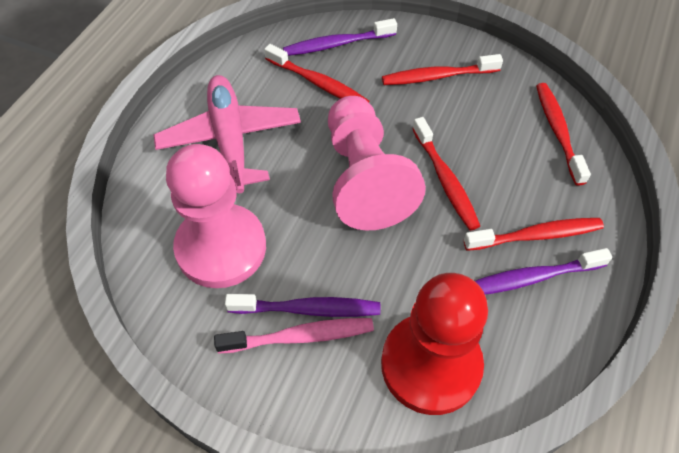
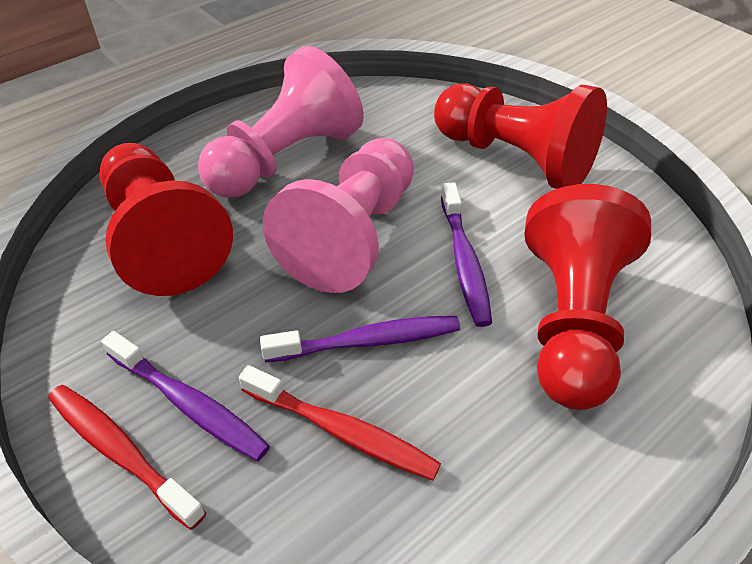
pink plane: 1 -> 0
pink toothbrush: 1 -> 0
red pawn: 1 -> 3
red toothbrush: 5 -> 2

